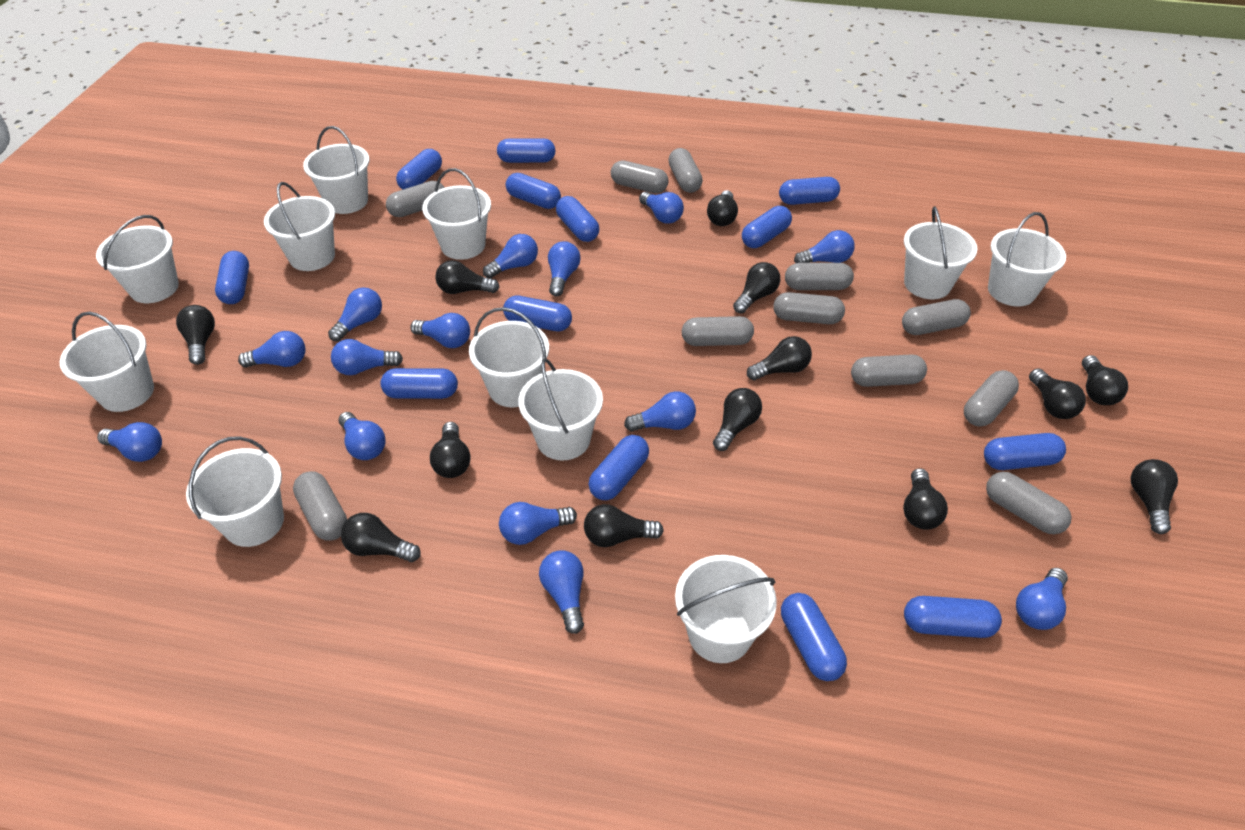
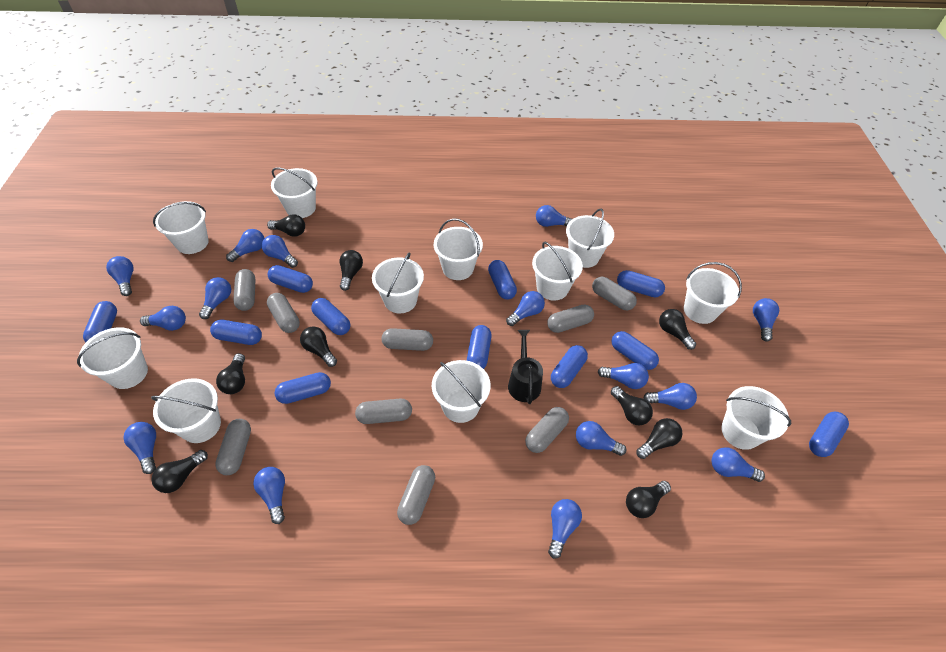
black light bulb: 13 -> 9
black watering can: 0 -> 1
blue capsule: 13 -> 11
blue light bulb: 14 -> 15
grey capsule: 11 -> 9

